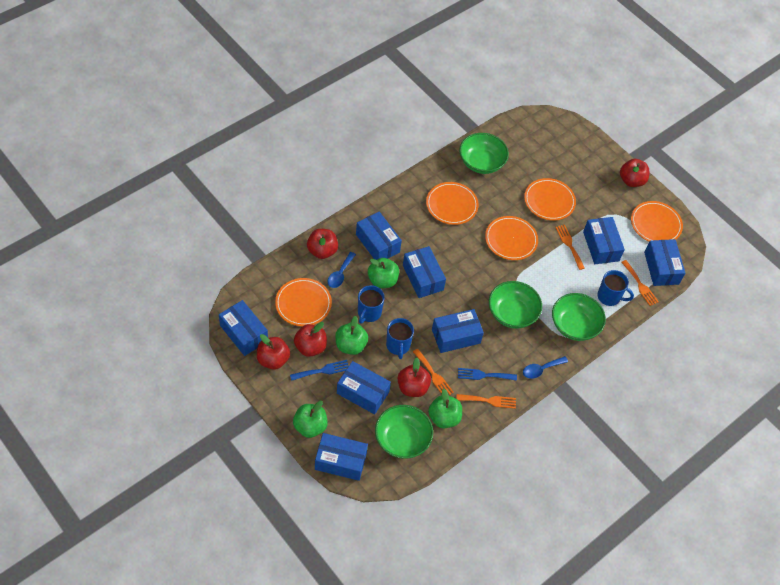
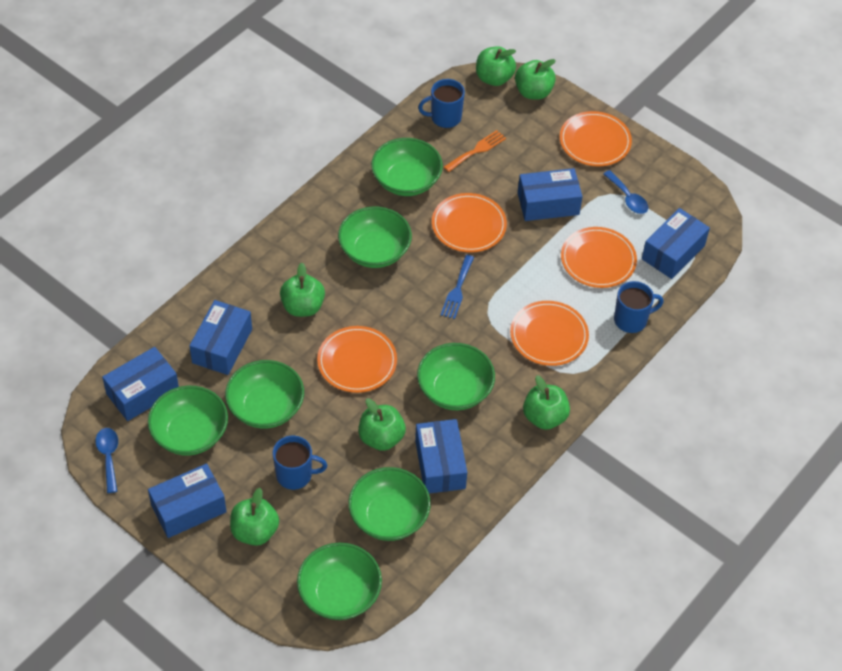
blue box: 8 -> 6
blue fork: 2 -> 1
green apple: 4 -> 6
green bowl: 4 -> 7
orange fork: 4 -> 1
red apple: 5 -> 0

